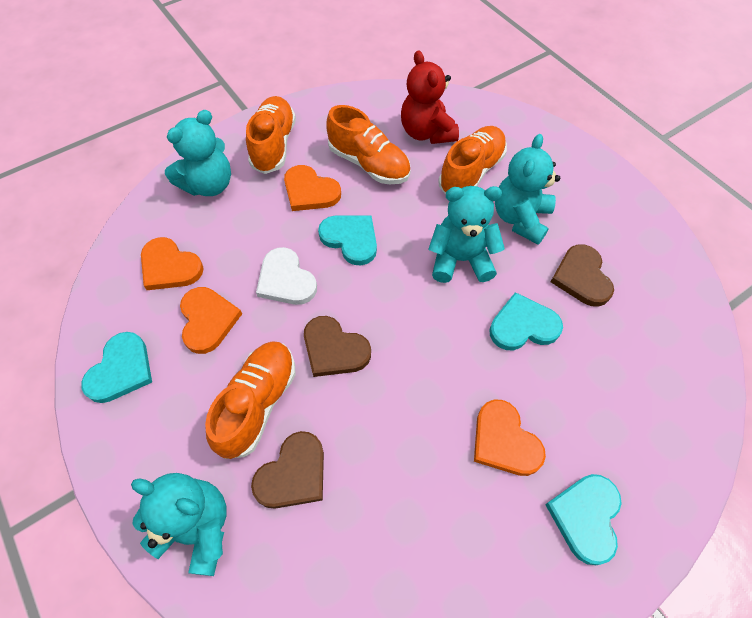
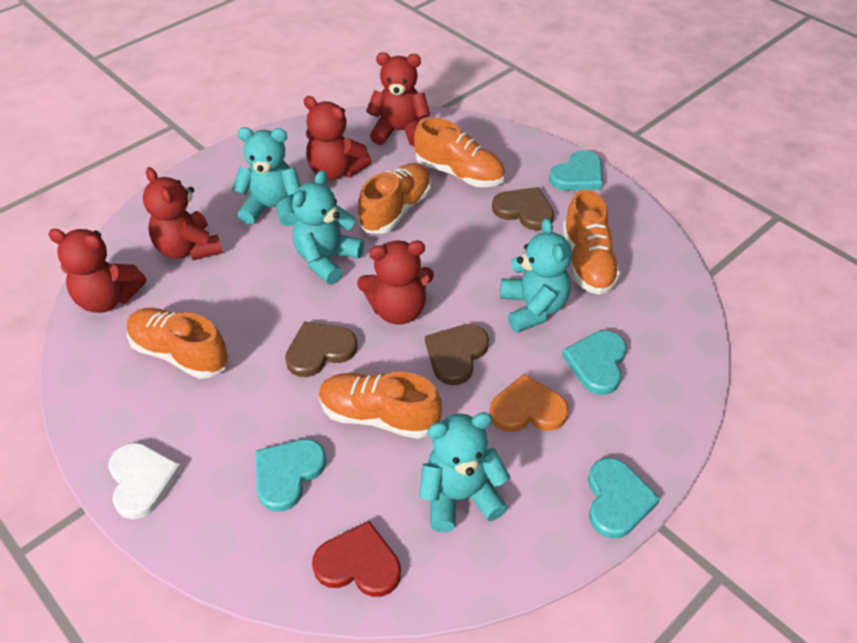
orange heart: 4 -> 1
orange shoe: 4 -> 5
red heart: 0 -> 1
red teddy bear: 1 -> 5

